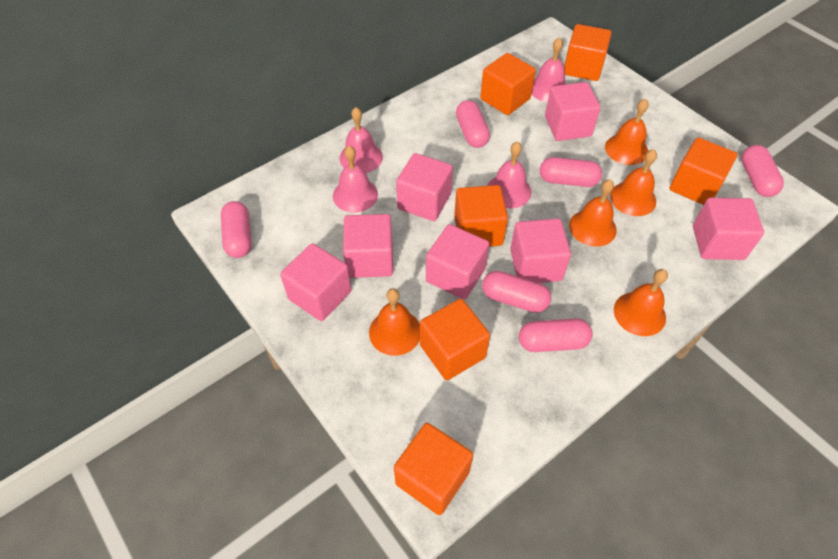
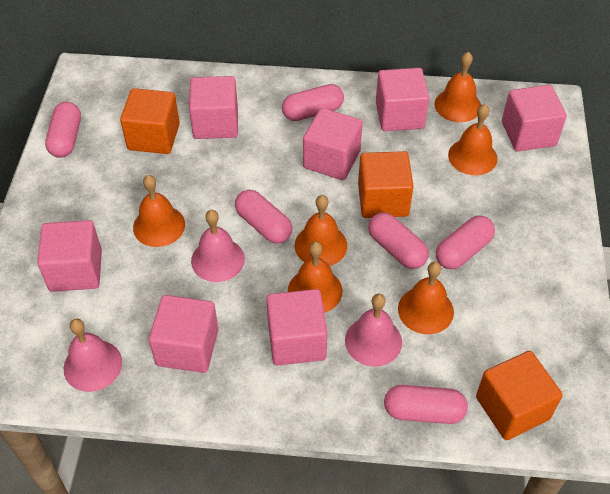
orange bell: 5 -> 6
orange cube: 6 -> 3
pink bell: 4 -> 3

